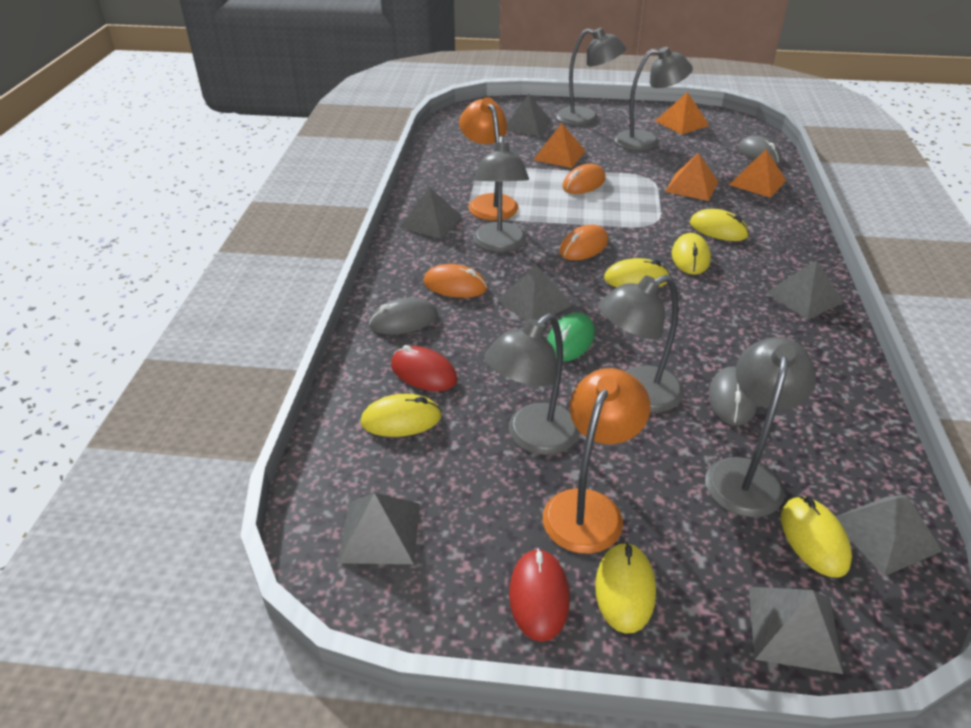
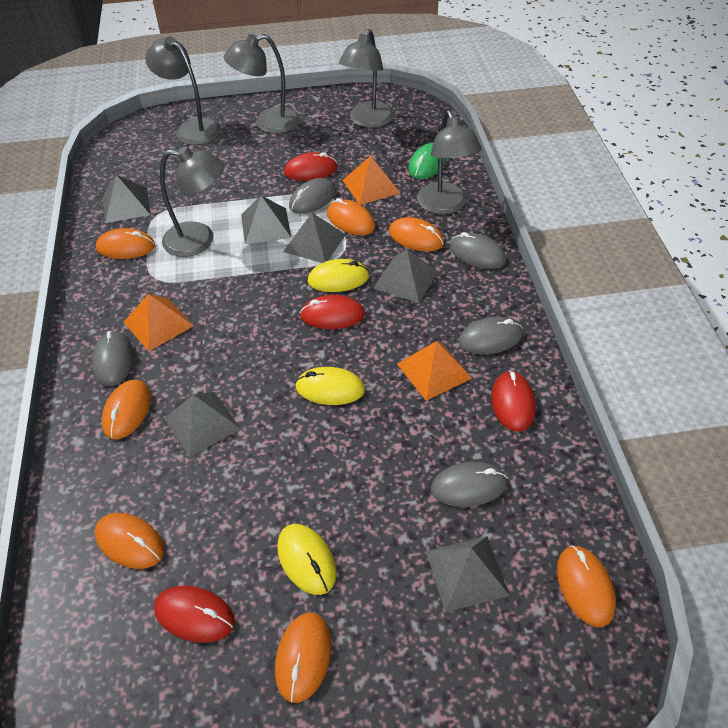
grey lamp: 6 -> 5
grey mouse: 3 -> 5
grey pyramid: 7 -> 6
orange lamp: 2 -> 0
orange mouse: 3 -> 7
orange pyramid: 4 -> 3
red mouse: 2 -> 4
yellow mouse: 6 -> 3

